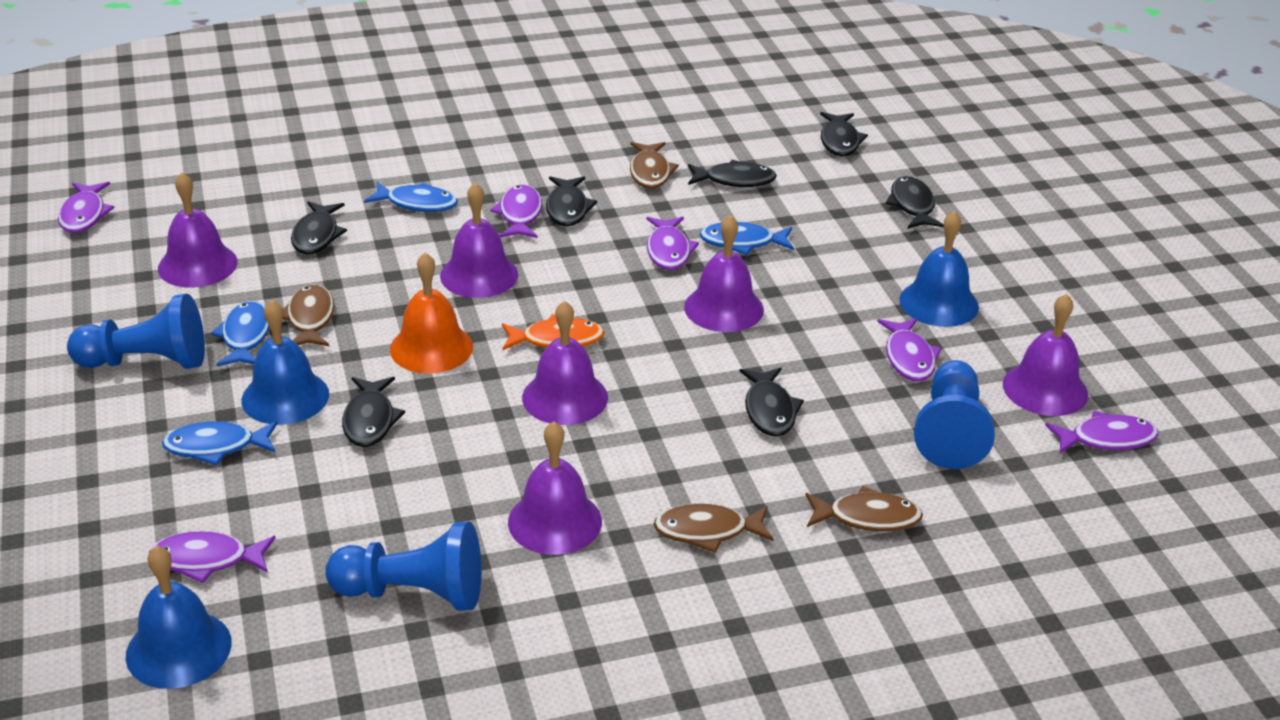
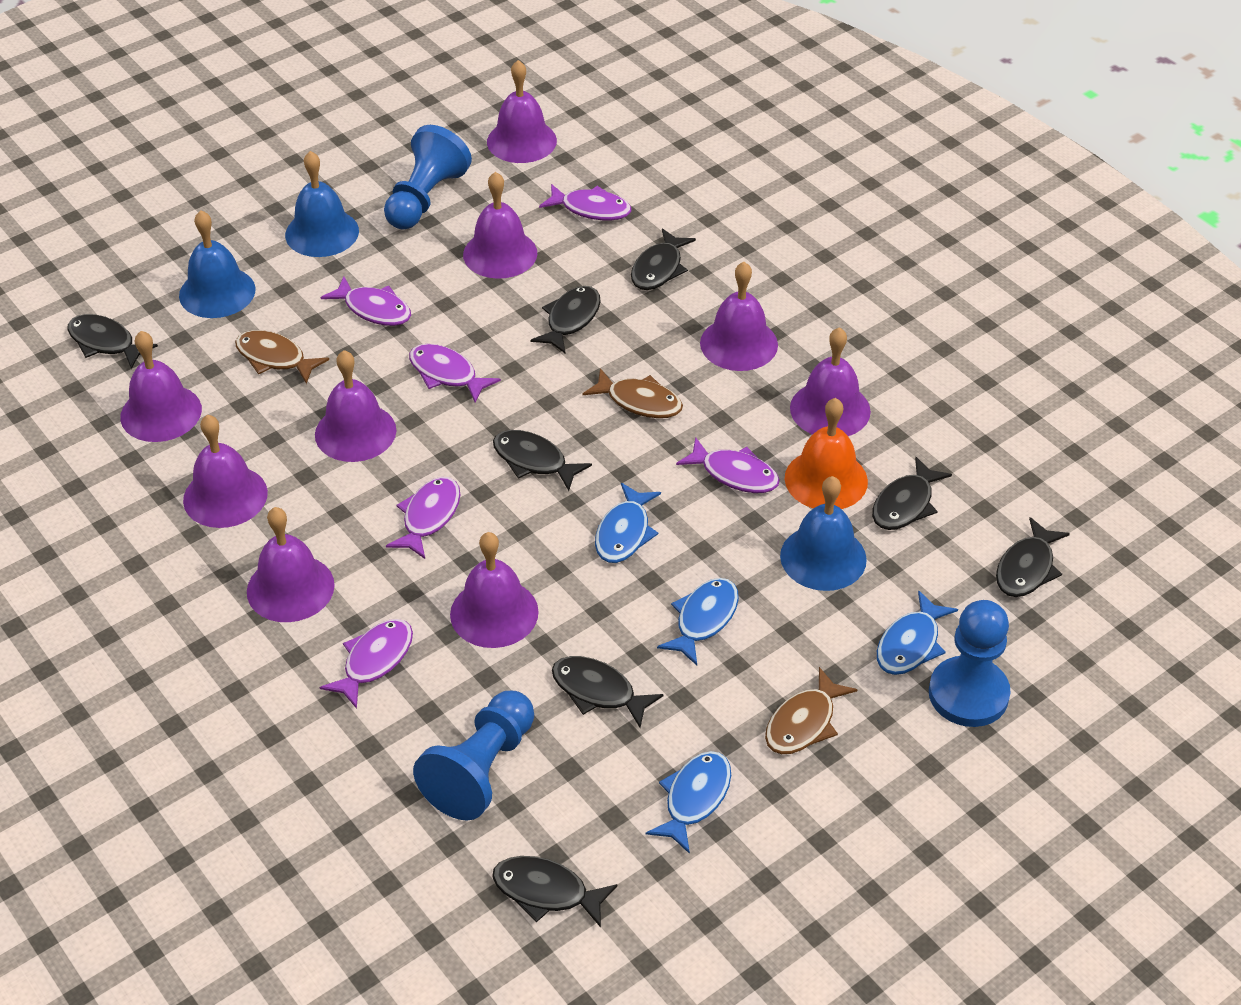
black fish: 7 -> 8
brown fish: 4 -> 3
orange fish: 1 -> 0
purple bell: 6 -> 9

